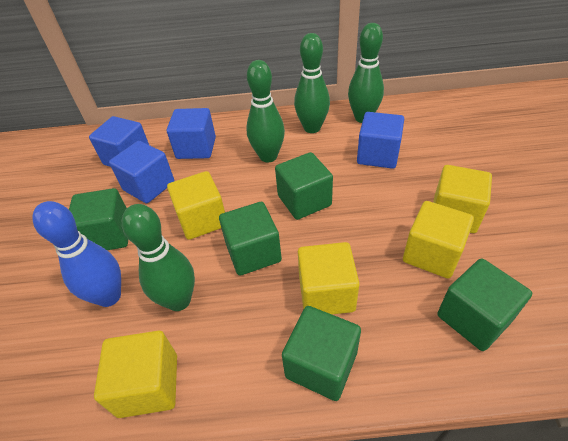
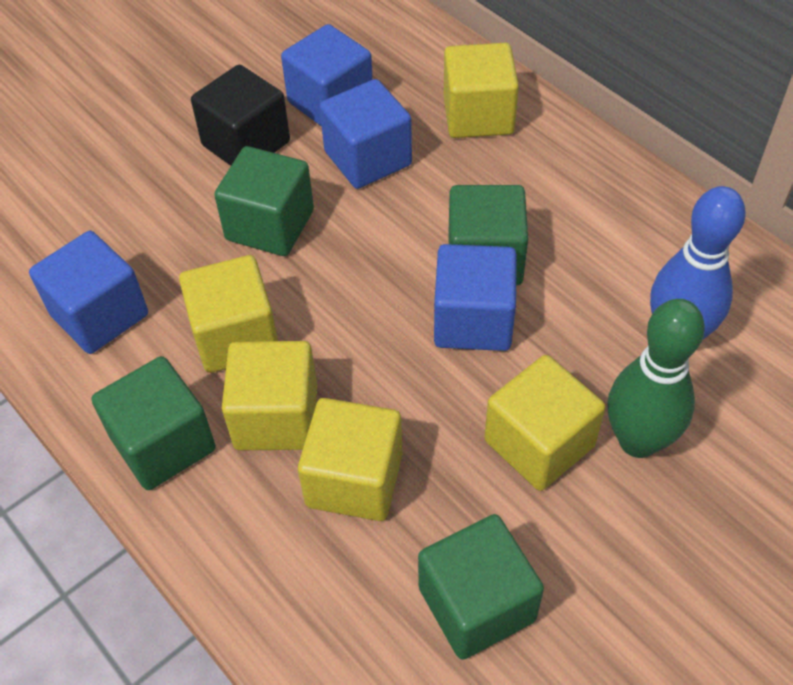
black cube: 0 -> 1
green bowling pin: 4 -> 1
green cube: 5 -> 4

